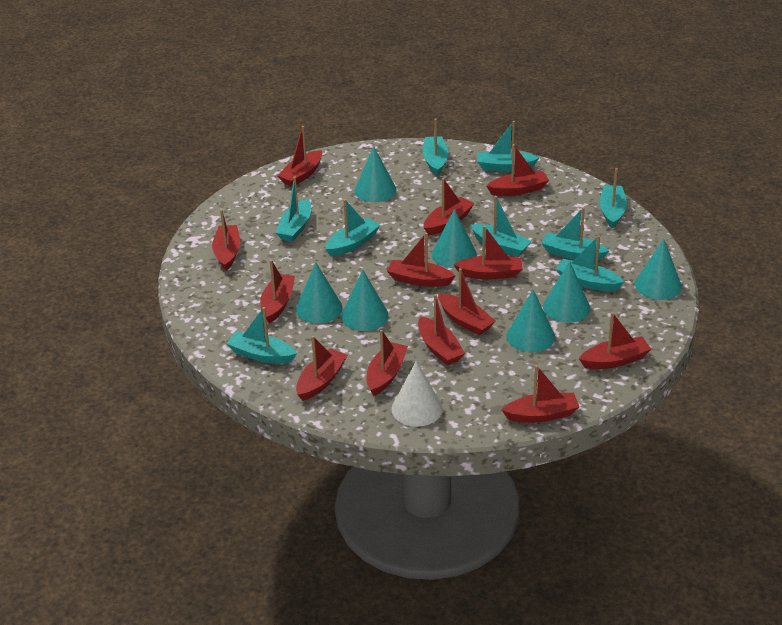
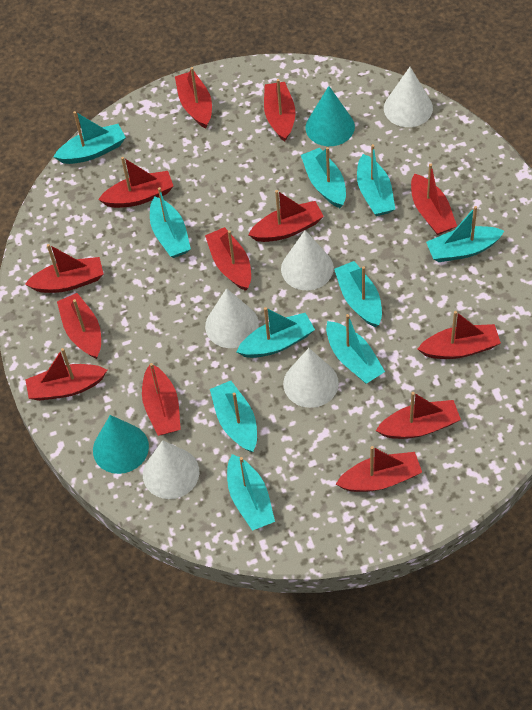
turquoise boat: 9 -> 10
turquoise cone: 7 -> 2
white cone: 1 -> 5

